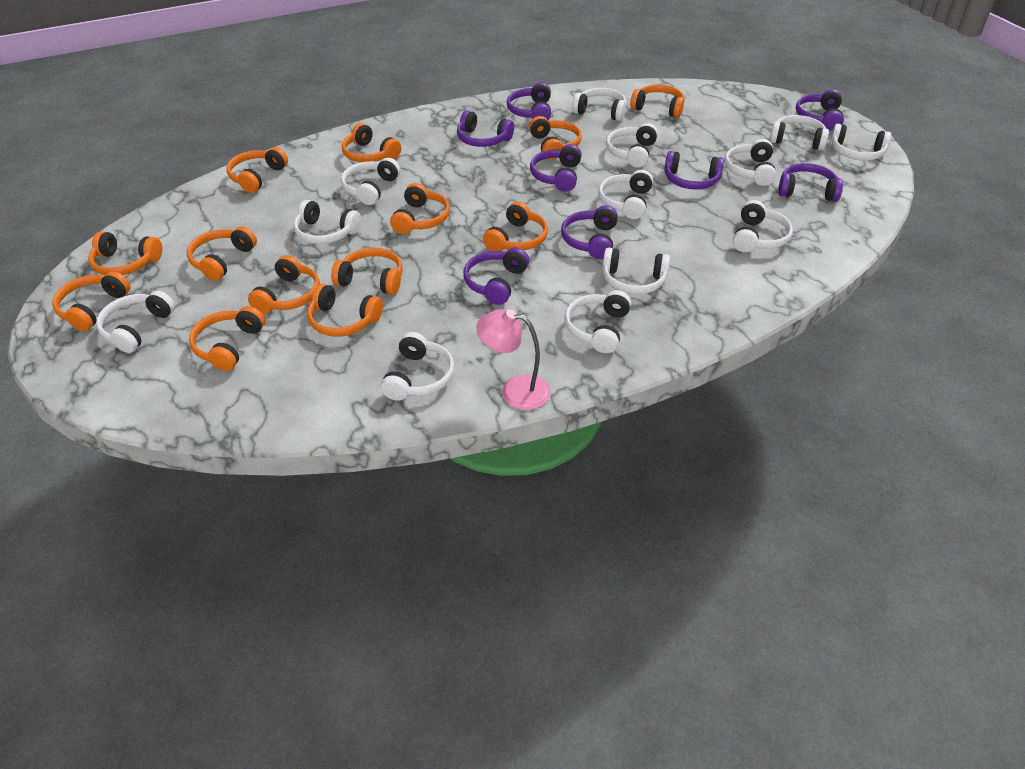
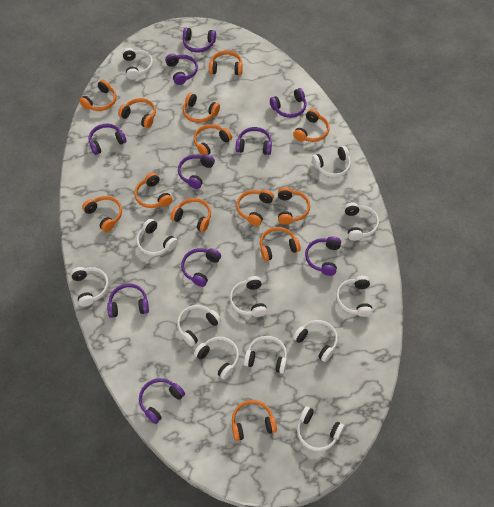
pink lamp: 1 -> 0
purple headphones: 8 -> 10
white headphones: 13 -> 12

